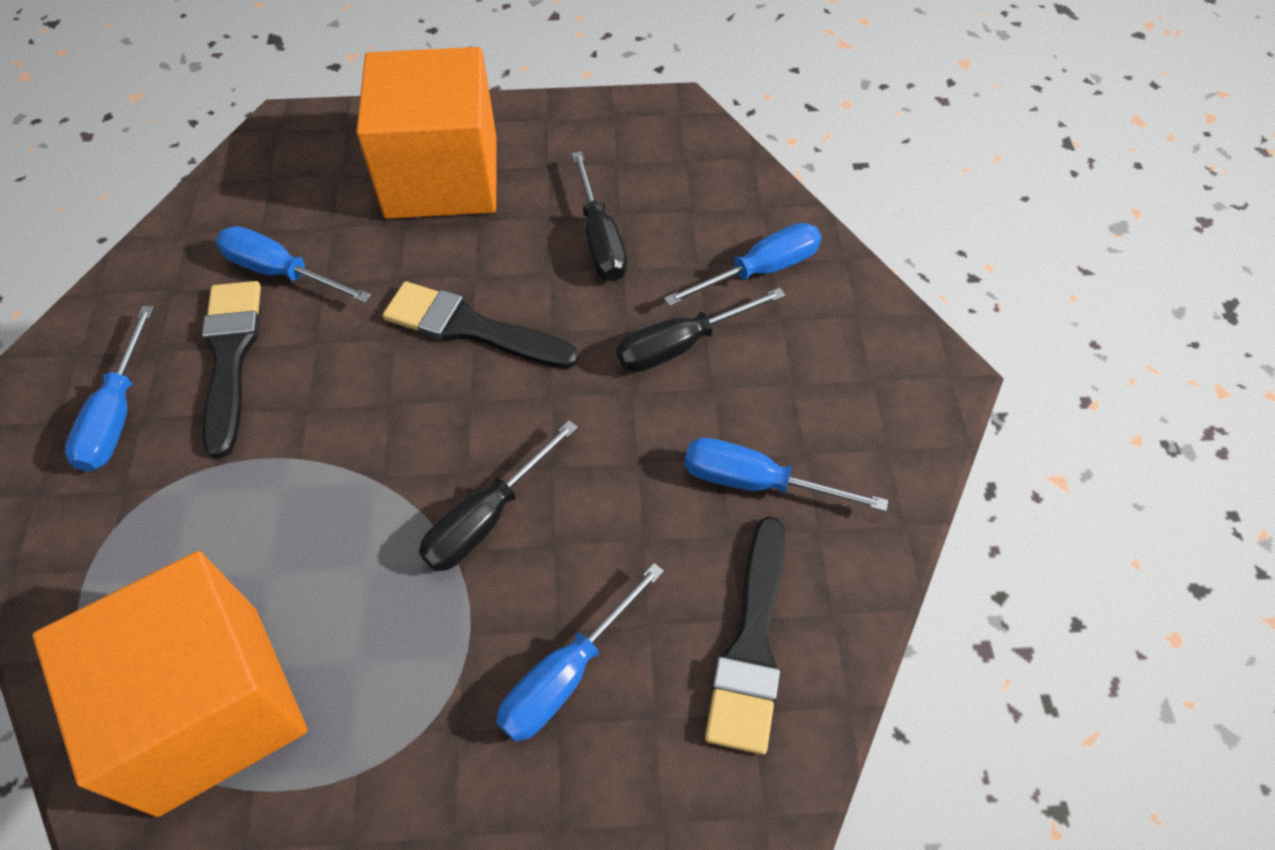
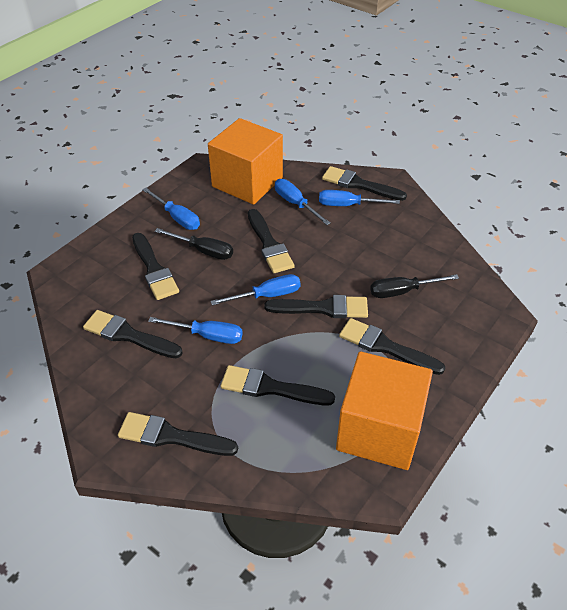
black brush: 3 -> 8
black screwdriver: 3 -> 2

